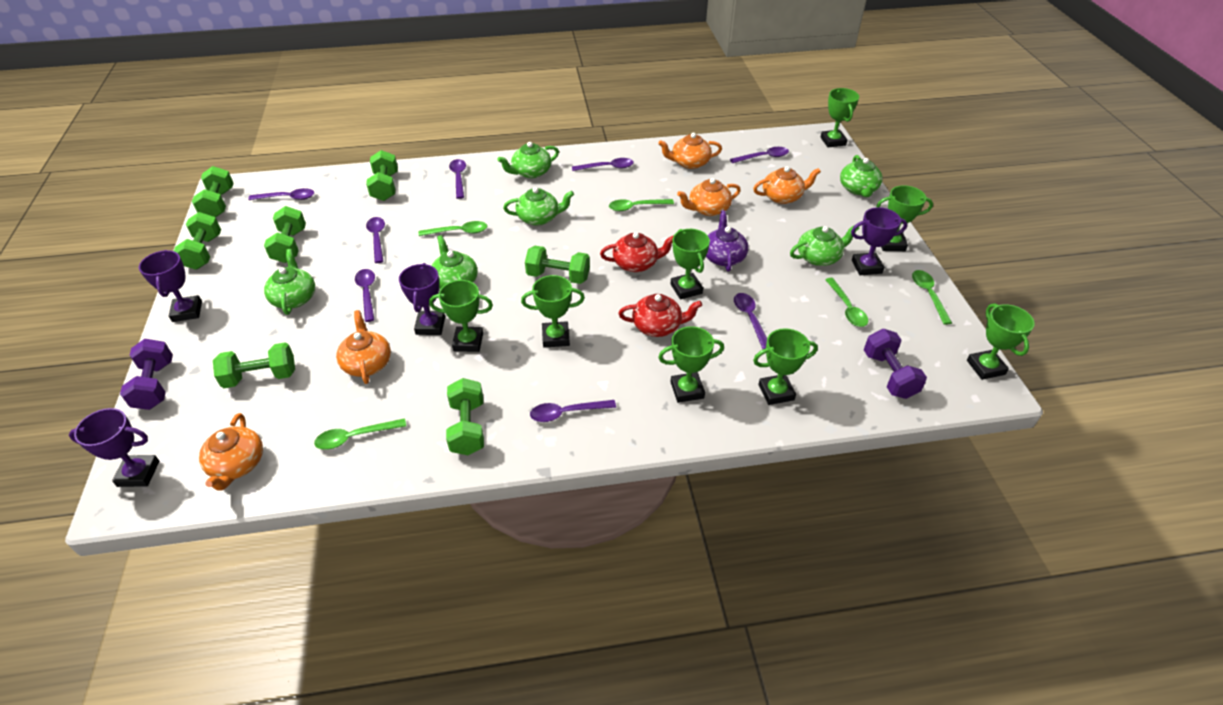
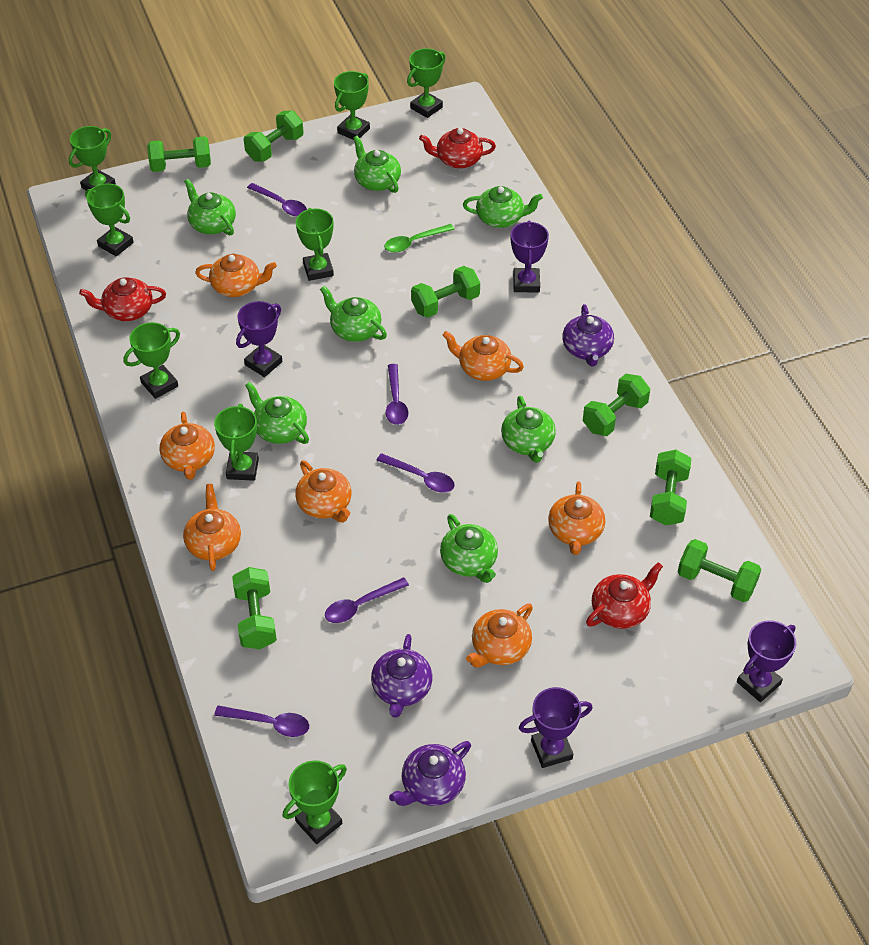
green spoon: 5 -> 1
green teapot: 6 -> 7
orange teapot: 5 -> 7
purple dumbbell: 2 -> 0
purple spoon: 8 -> 5
purple teapot: 1 -> 3
red teapot: 2 -> 3

